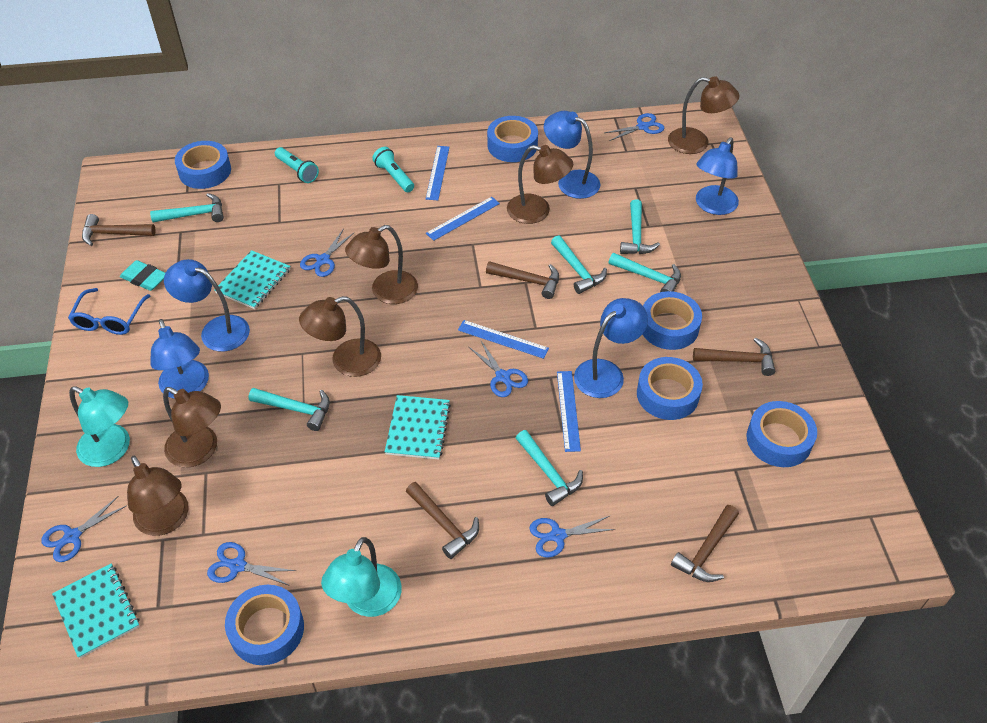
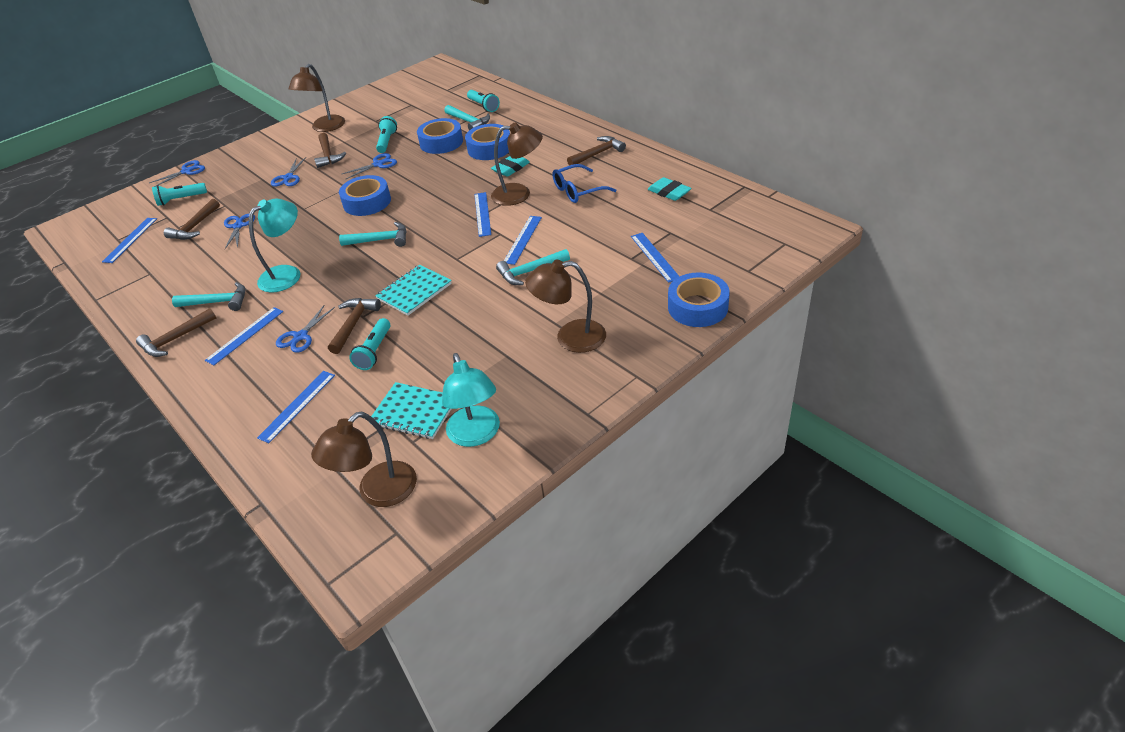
blue lamp: 5 -> 0
blue ruler: 4 -> 6
blue scissors: 6 -> 5
blue tape: 6 -> 4
brown lamp: 6 -> 4
turquoise eraser: 1 -> 2
turquoise flashlight: 2 -> 4
turquoise hammer: 6 -> 4
turquoise notebook: 3 -> 2

